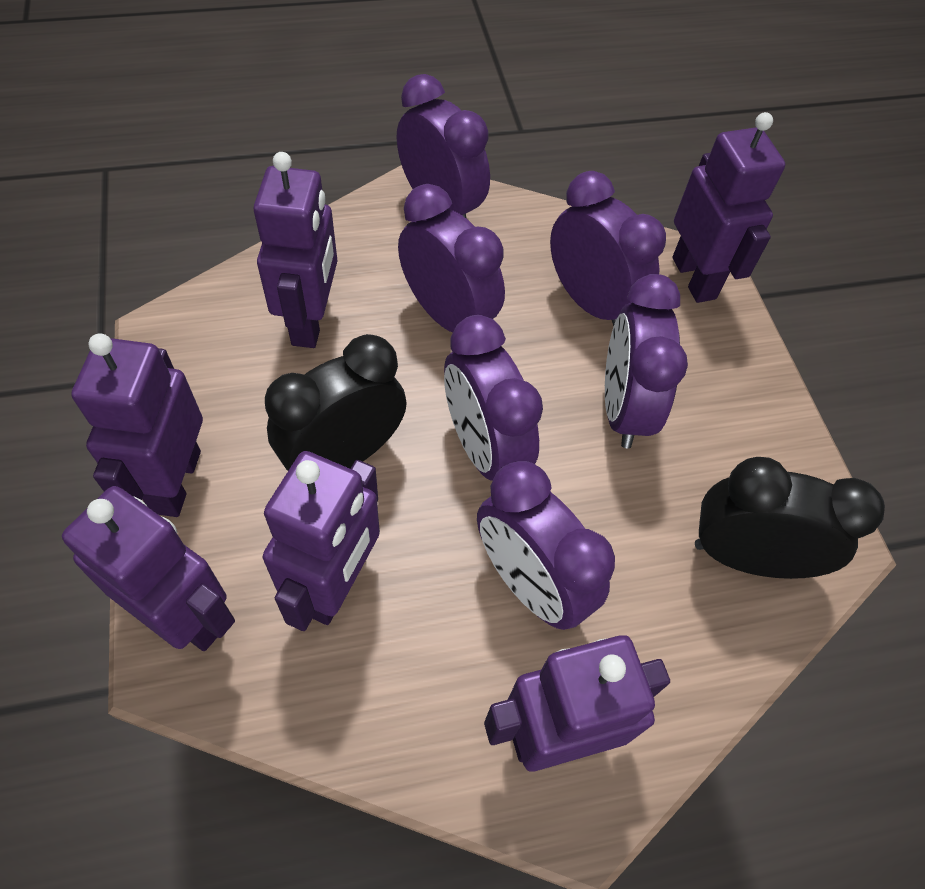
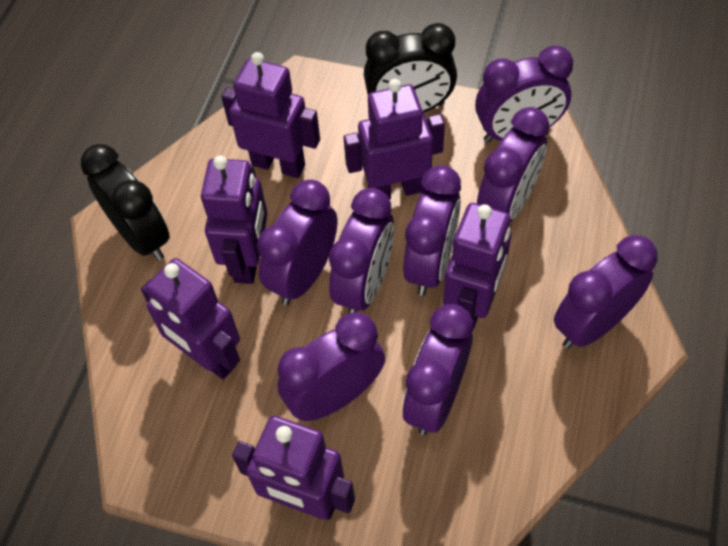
purple clock: 6 -> 8

